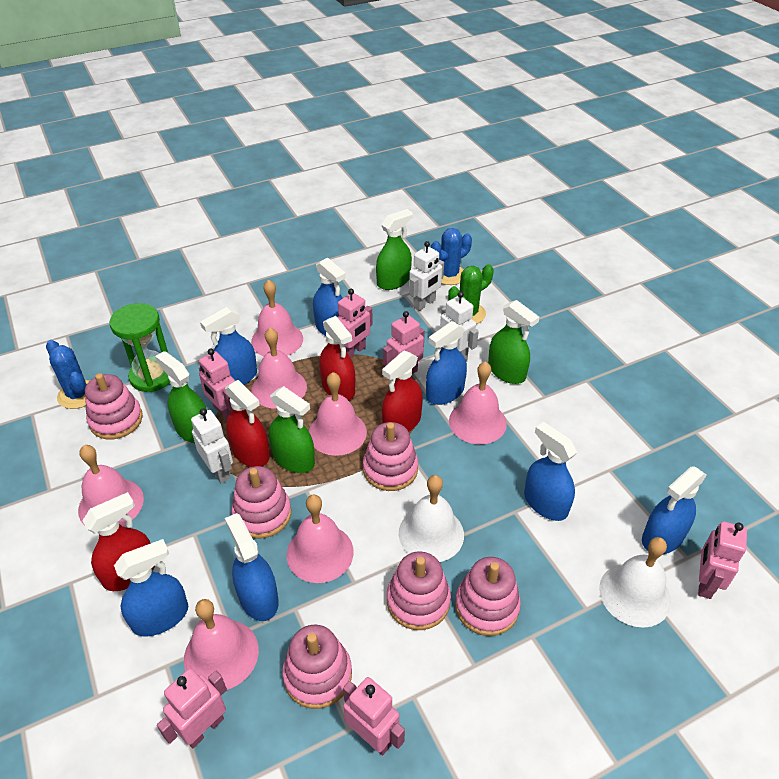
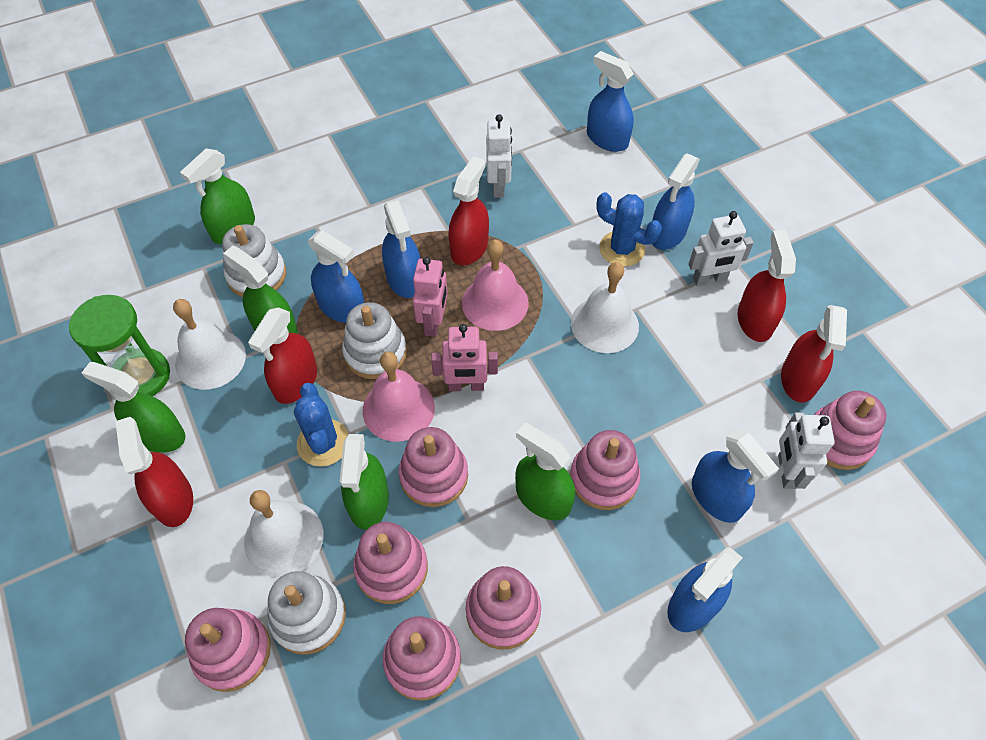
blue spray bottle: 7 -> 6
green cactus: 1 -> 0
green spray bottle: 4 -> 5
pink bell: 7 -> 2
pink robot: 6 -> 2
pink stacking toy: 6 -> 7
red spray bottle: 4 -> 5
white bell: 2 -> 3
white stacking toy: 0 -> 3

